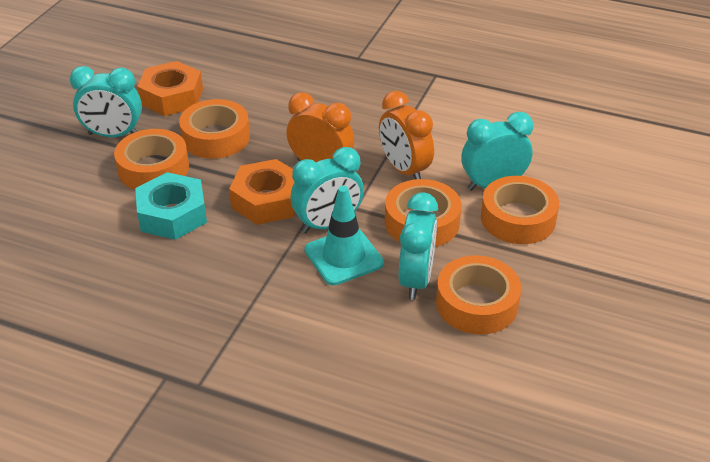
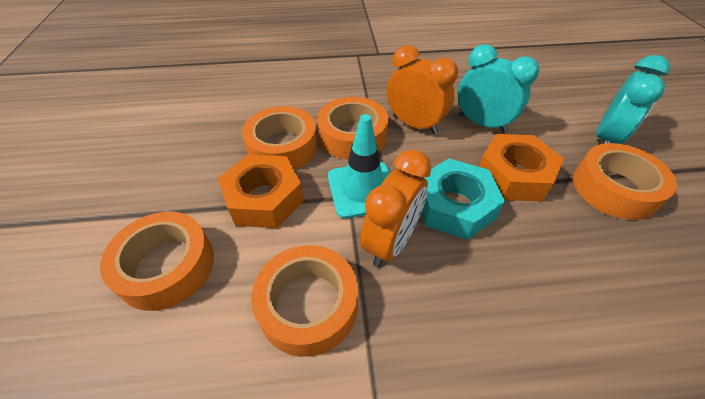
turquoise clock: 4 -> 2

